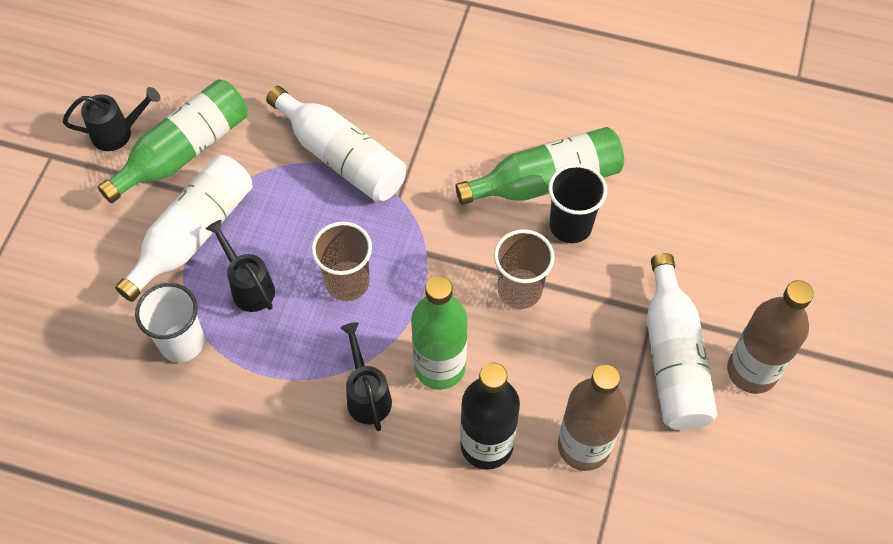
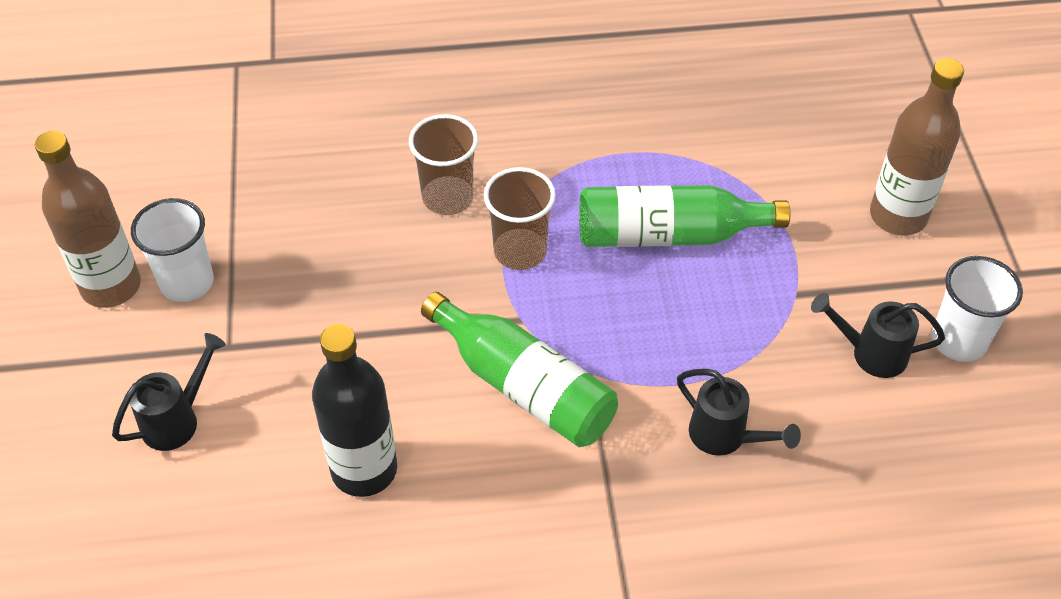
black cup: 1 -> 0
green bottle: 3 -> 2
white bottle: 3 -> 0
white cup: 1 -> 2

